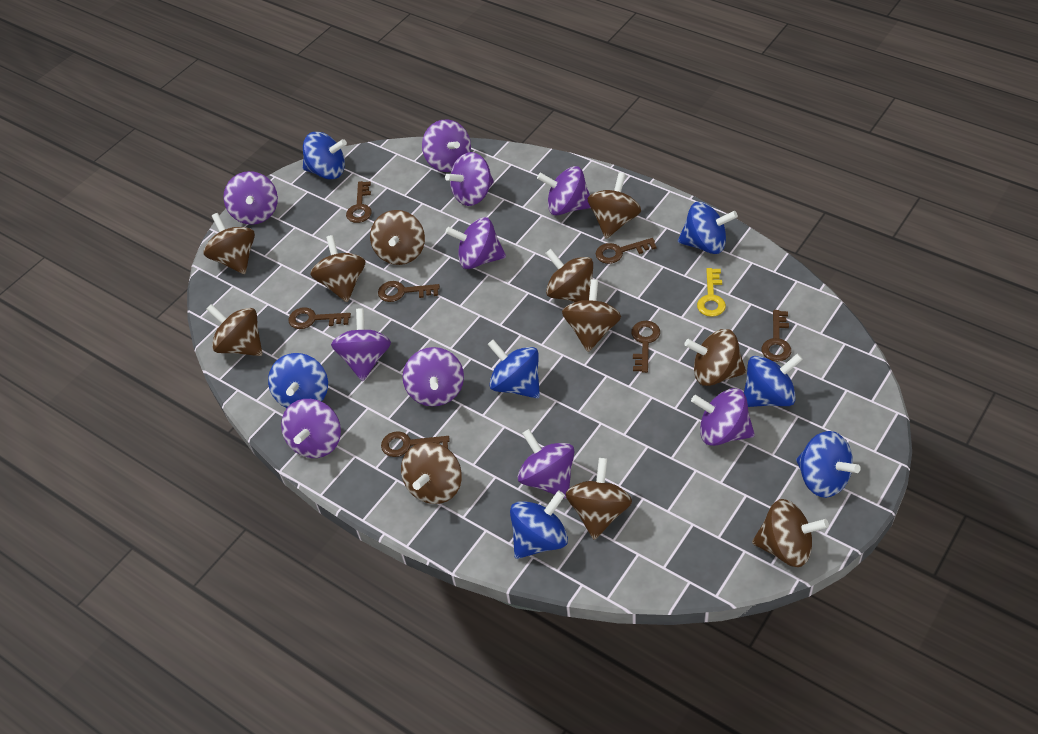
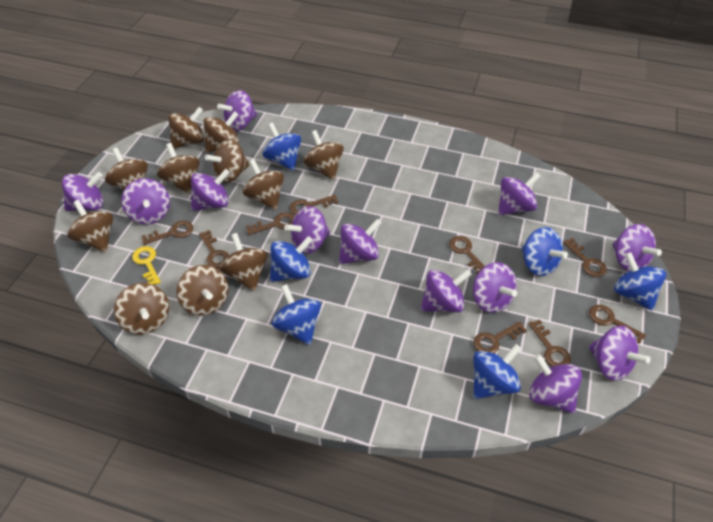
blue spinning top: 7 -> 6
brown key: 7 -> 9
purple spinning top: 10 -> 12

